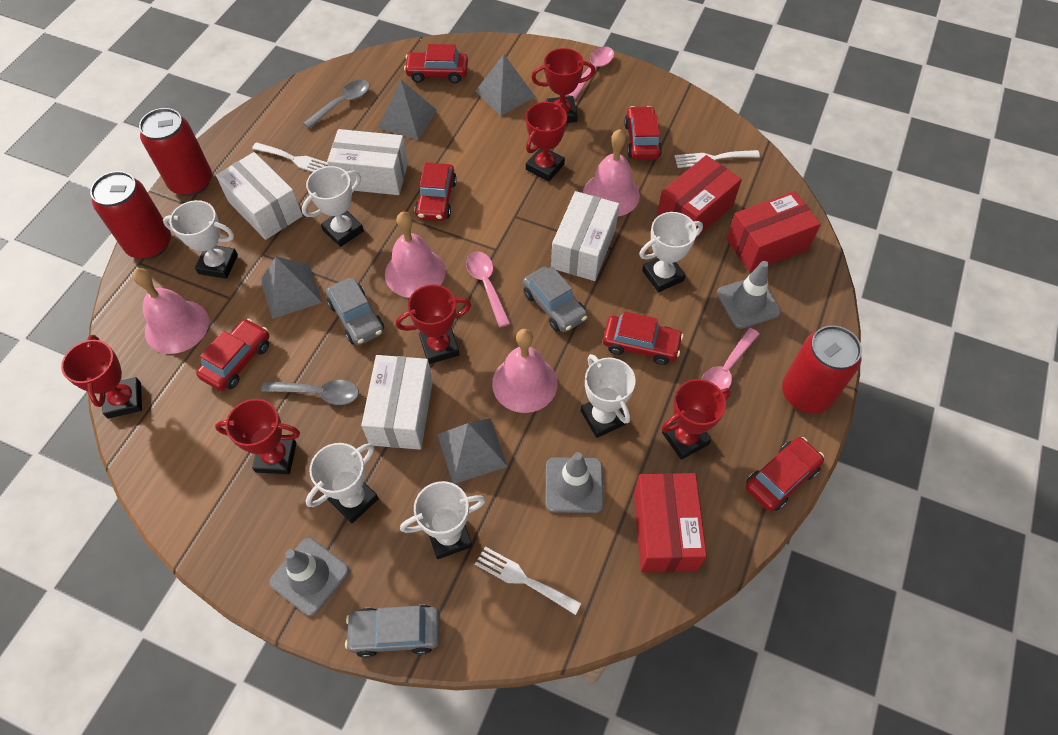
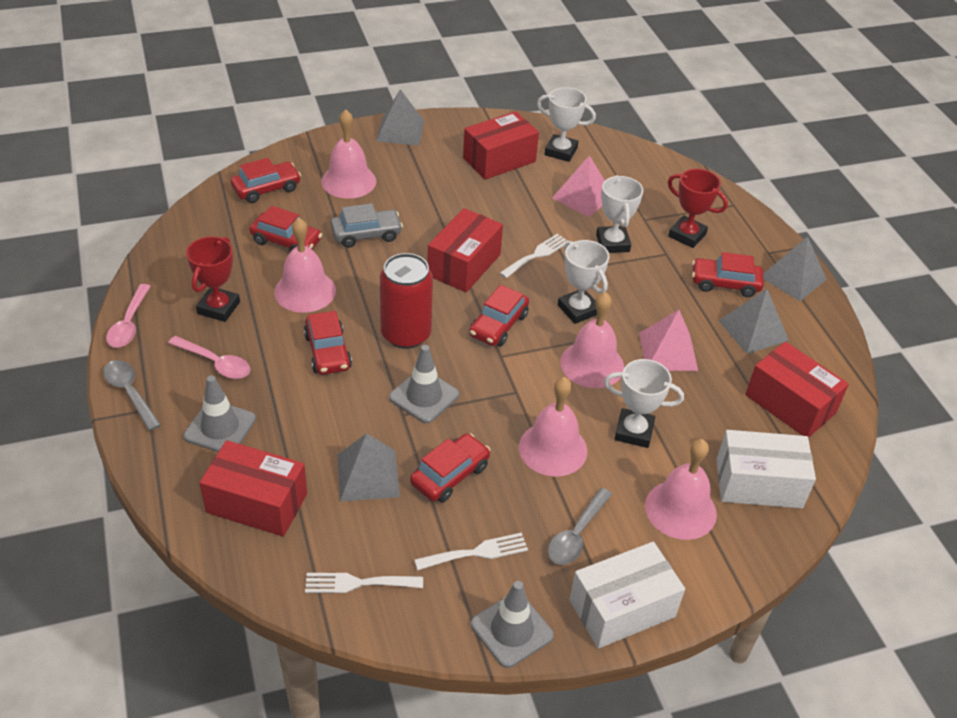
grey car: 3 -> 1
pink bell: 4 -> 5
pink pyramid: 0 -> 2
pink spoon: 3 -> 2
red box: 3 -> 4
red can: 3 -> 1
red trophy: 6 -> 2
white box: 4 -> 2
white trophy: 6 -> 4

